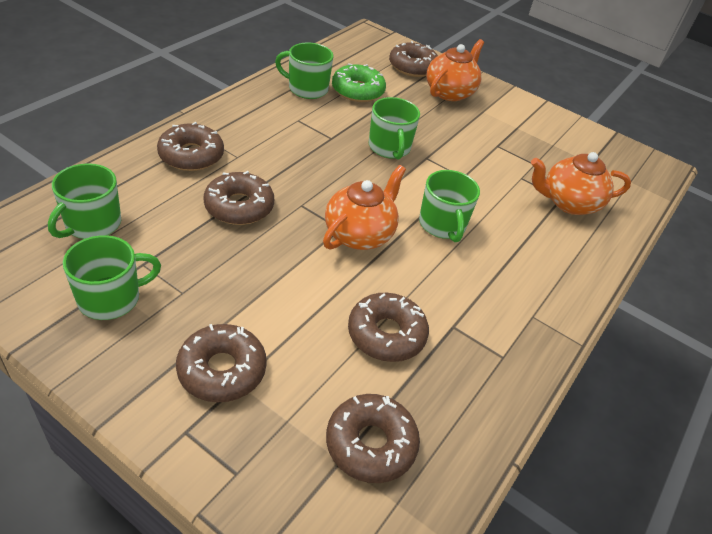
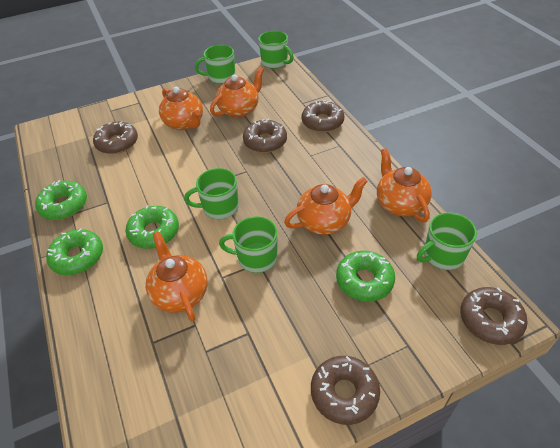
brown donut: 6 -> 5
green donut: 1 -> 4
orange teapot: 3 -> 5

